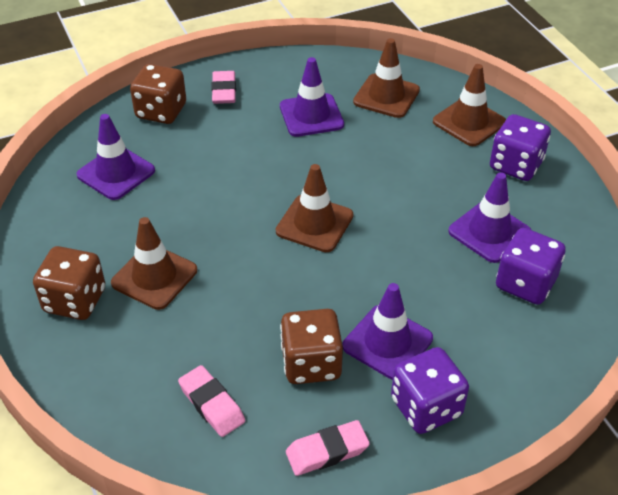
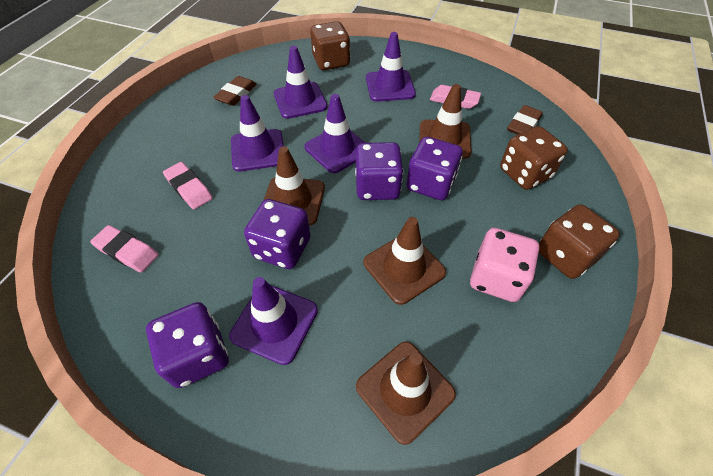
brown eraser: 0 -> 2
pink dice: 0 -> 1
purple dice: 3 -> 4
purple traffic cone: 4 -> 5

